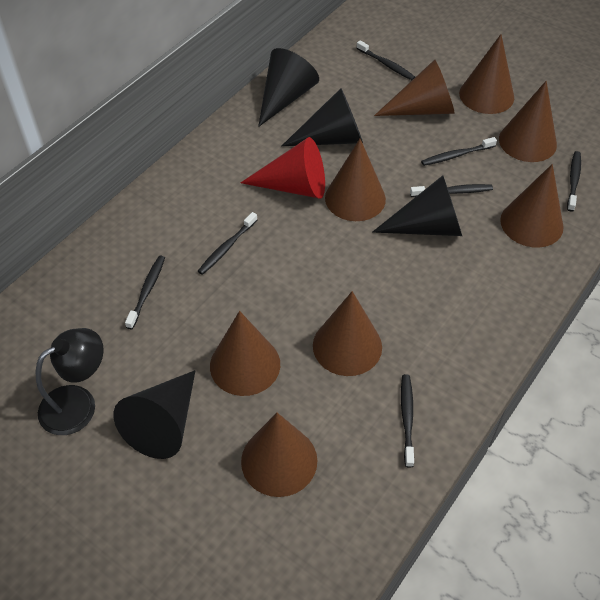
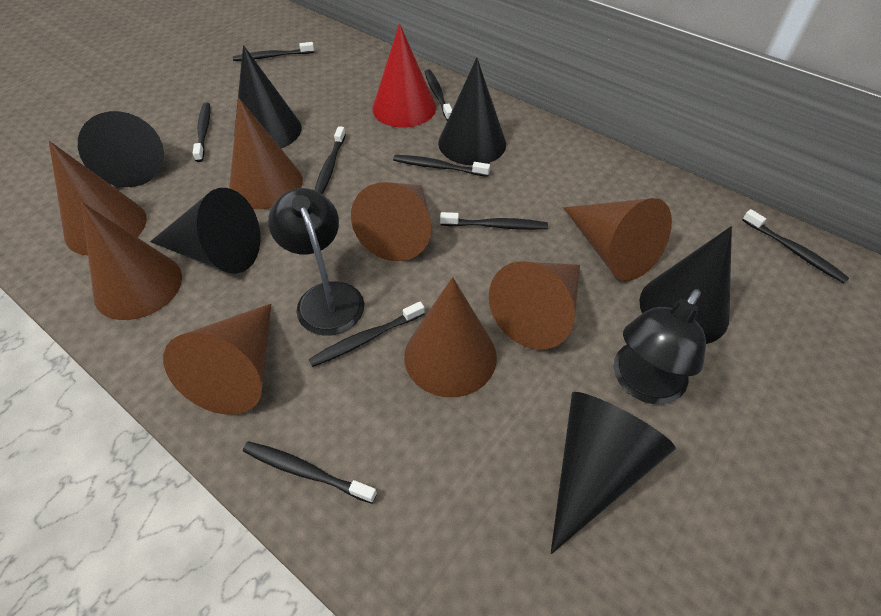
black cone: 4 -> 6
black lamp: 1 -> 2
black toothbrush: 7 -> 9

